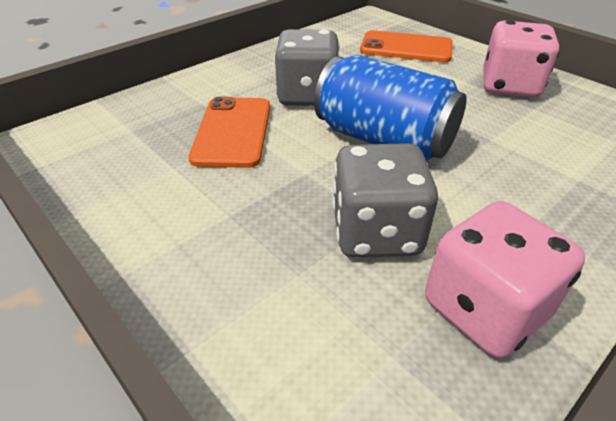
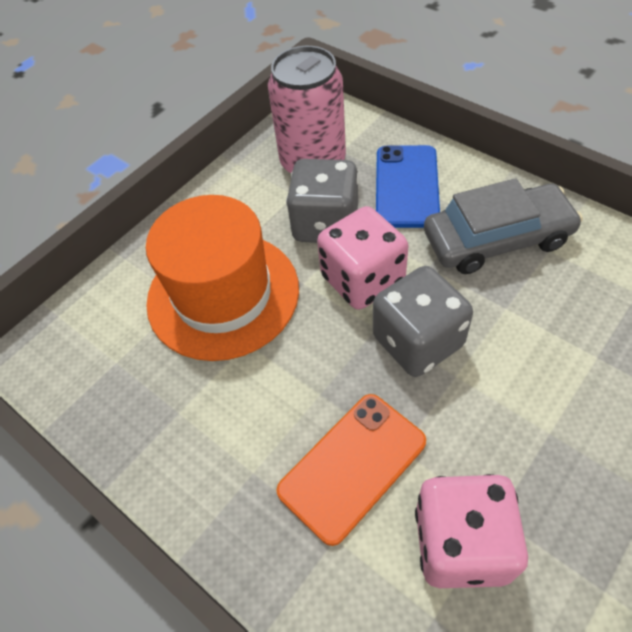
blue can: 1 -> 0
blue phone: 0 -> 1
grey car: 0 -> 1
orange hat: 0 -> 1
orange phone: 2 -> 1
pink can: 0 -> 1

